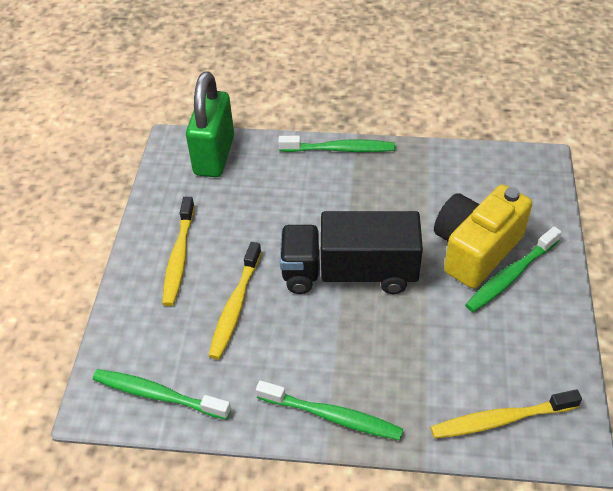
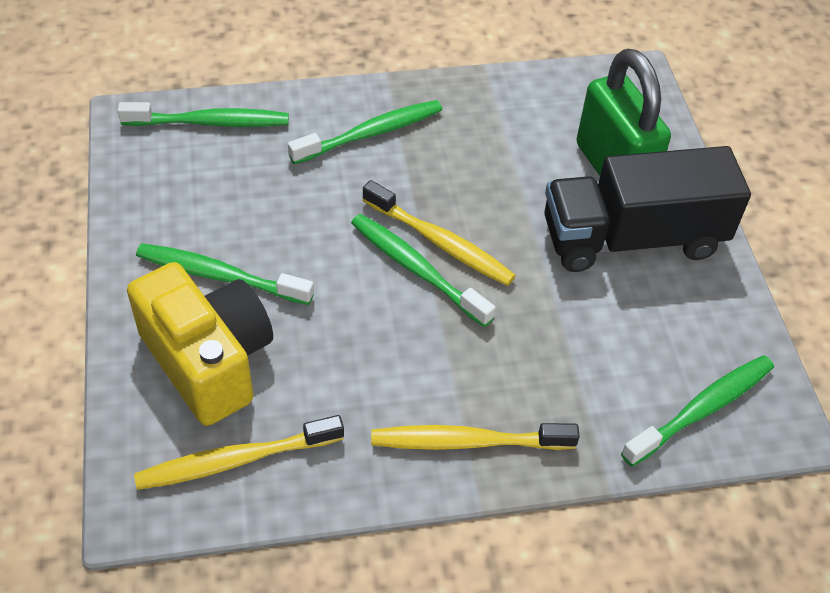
green toothbrush: 4 -> 5

